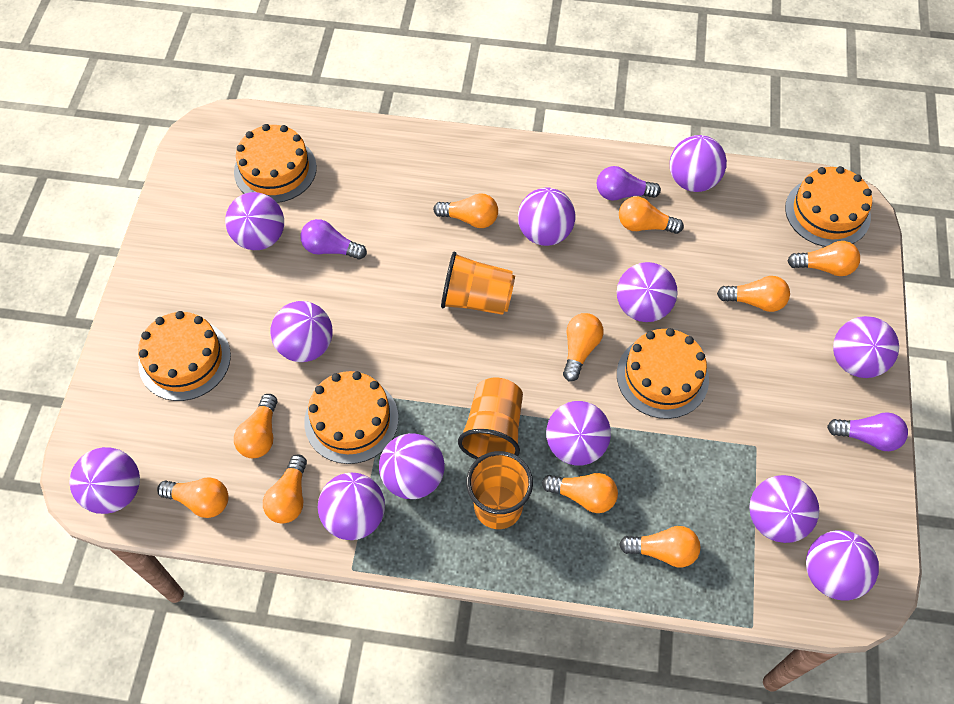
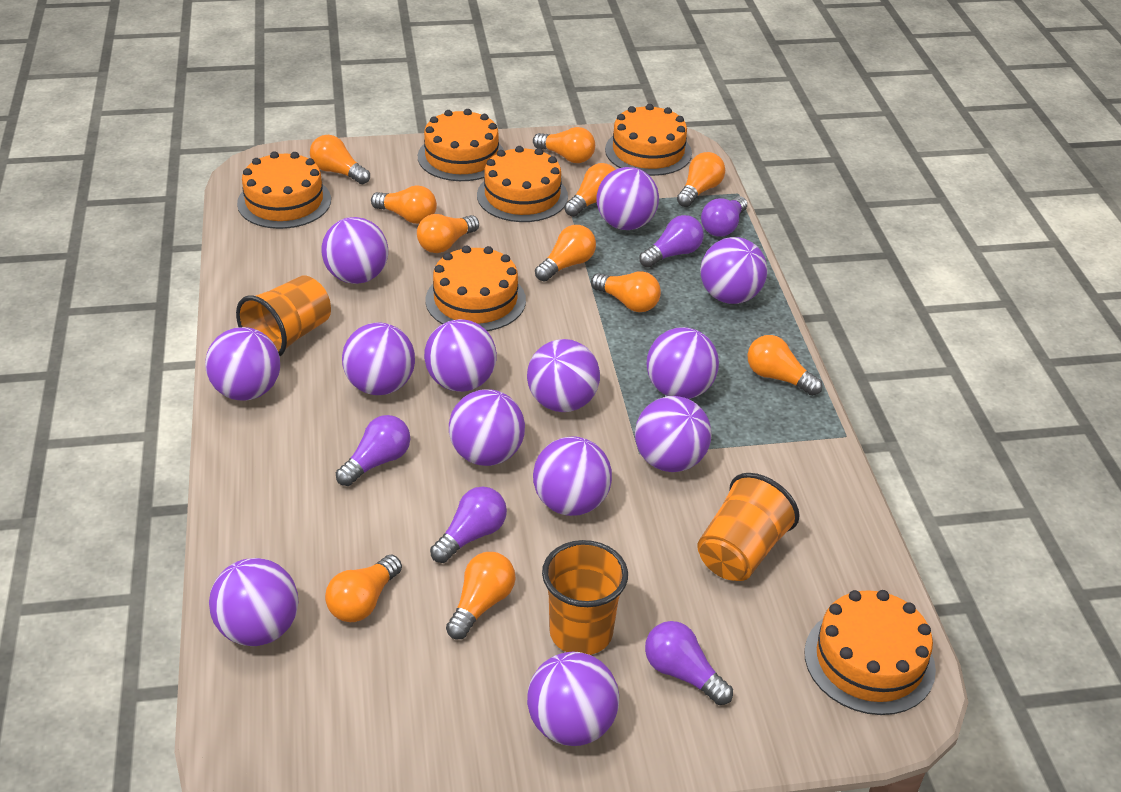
orange cake: 5 -> 6
orange light bulb: 10 -> 11
purple ball: 12 -> 13
purple light bulb: 3 -> 5

